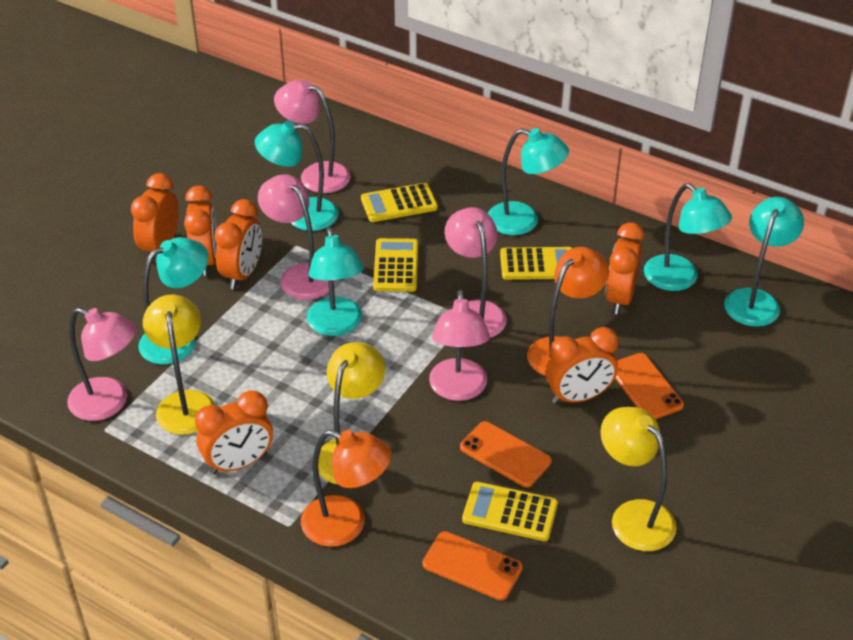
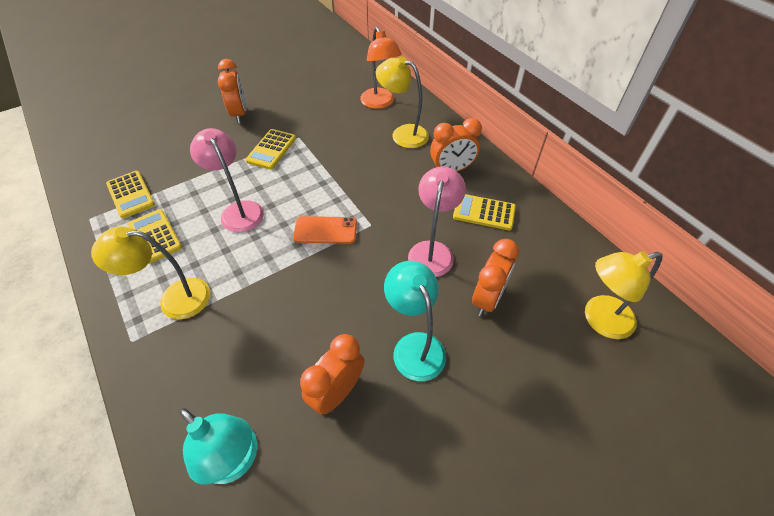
orange clock: 6 -> 4
orange lamp: 2 -> 1
orange phone: 3 -> 1
pink lamp: 5 -> 2
turquoise lamp: 6 -> 2

